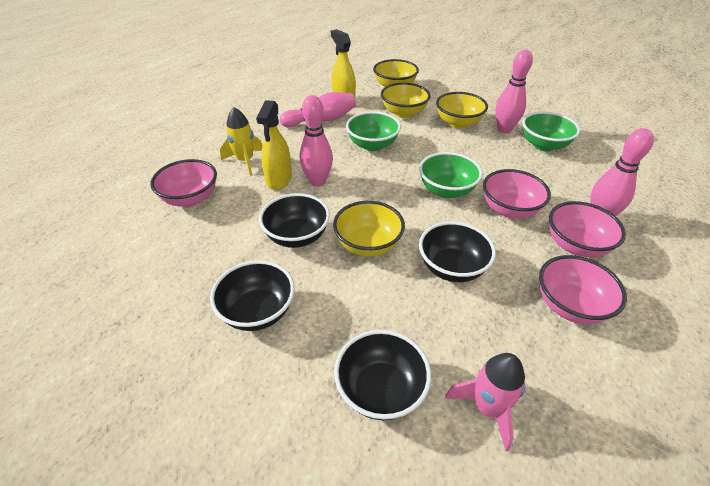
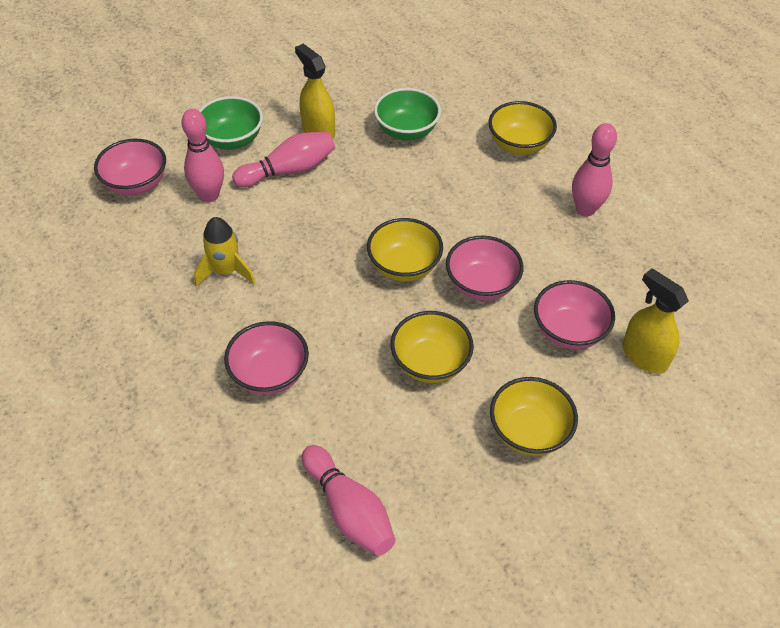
black bowl: 4 -> 0
green bowl: 3 -> 2
pink rocket: 1 -> 0

